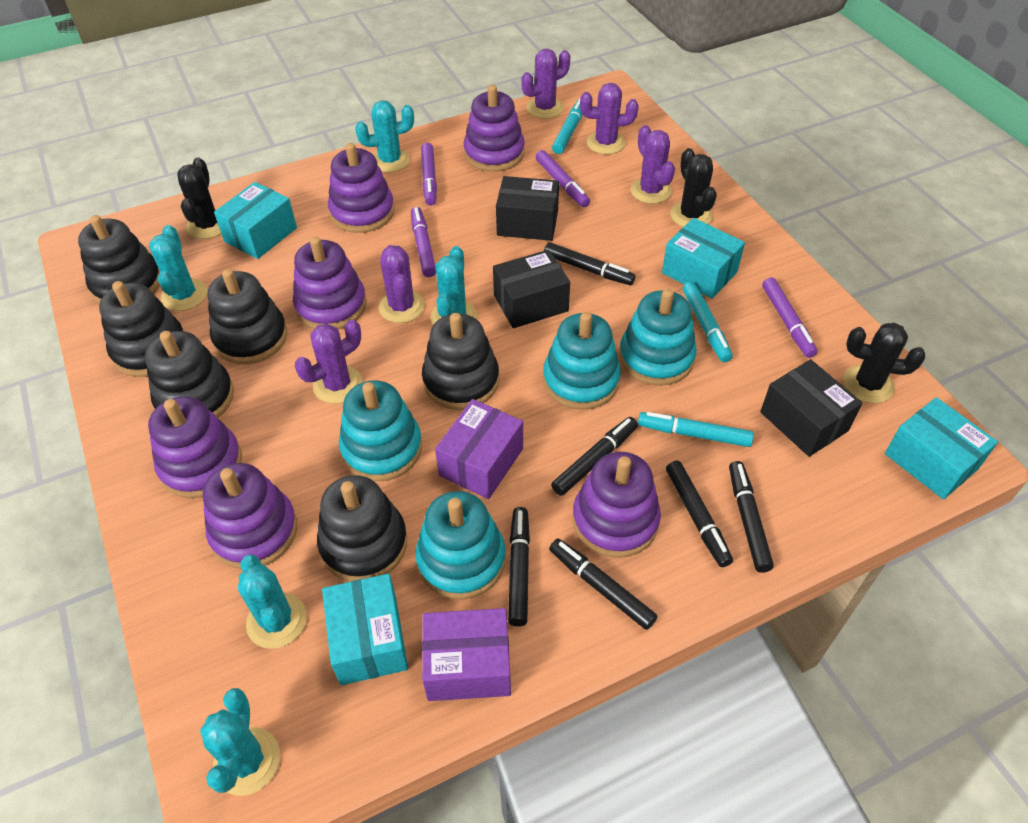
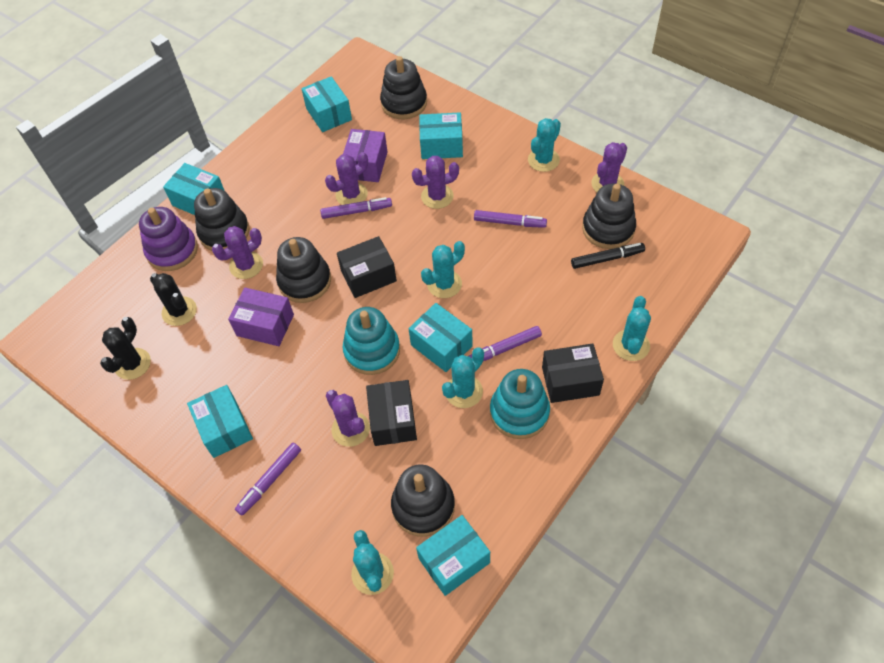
black cactus: 3 -> 2
black marker: 6 -> 1
black stacking toy: 6 -> 5
purple stacking toy: 6 -> 1
turquoise box: 4 -> 6
turquoise marker: 3 -> 0
turquoise stacking toy: 4 -> 2

